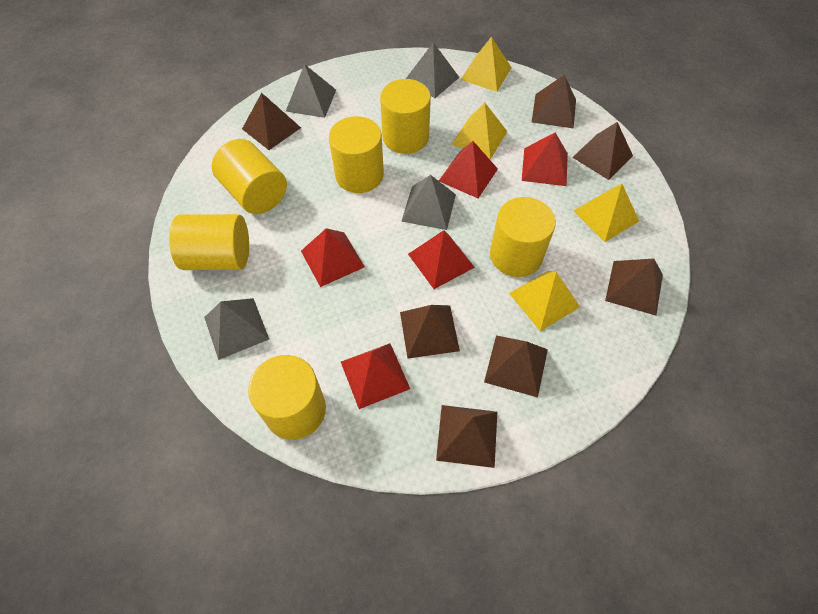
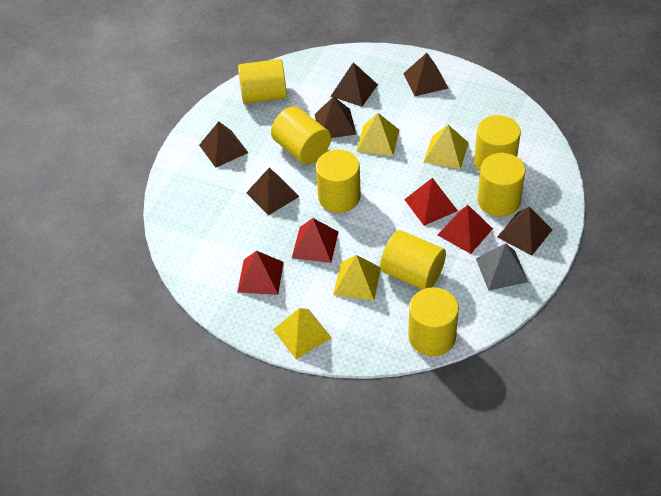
brown pyramid: 7 -> 6
grey pyramid: 4 -> 1
red pyramid: 5 -> 4
yellow cylinder: 6 -> 7

